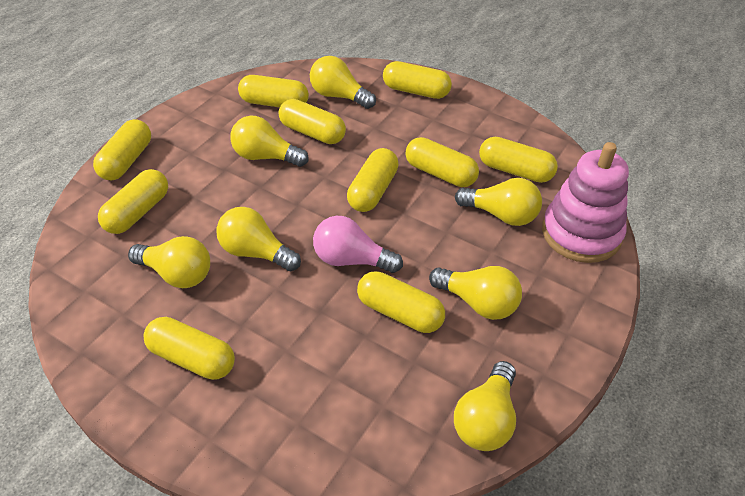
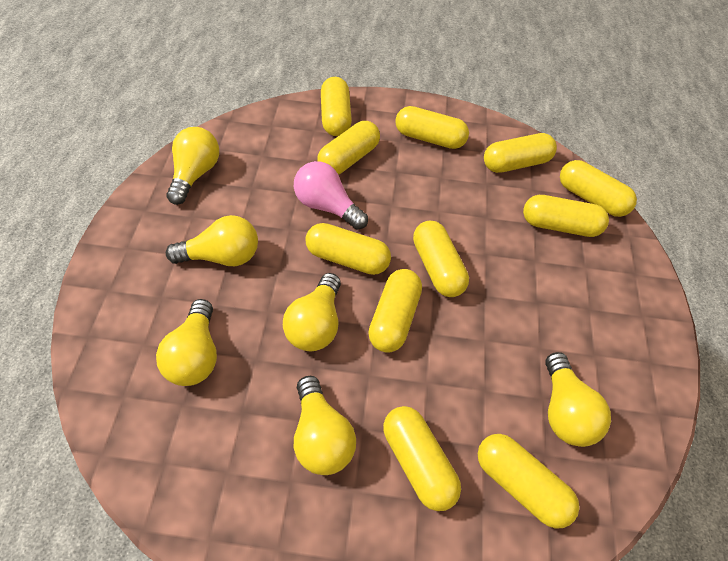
pink stacking toy: 1 -> 0
yellow capsule: 10 -> 11
yellow light bulb: 7 -> 6

